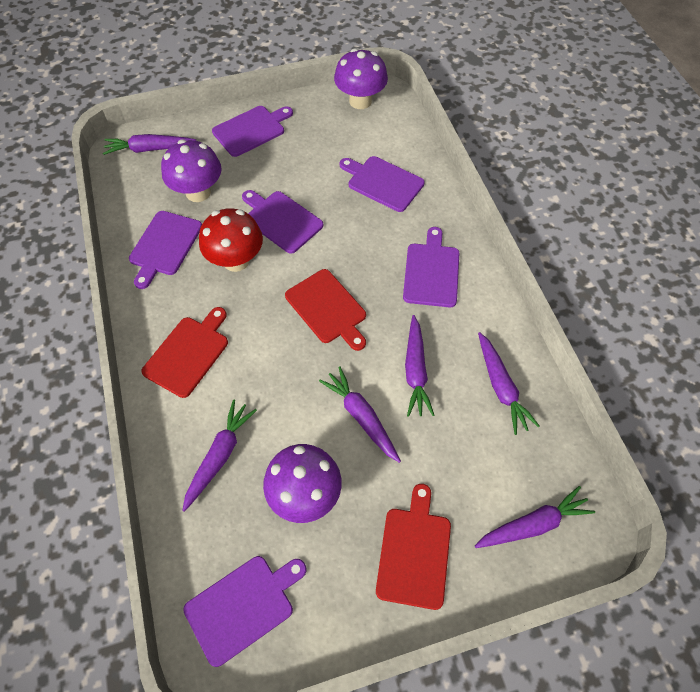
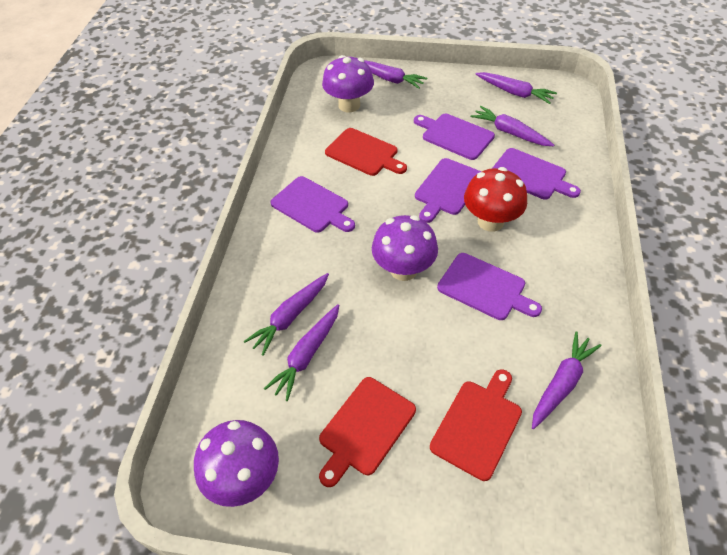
purple cutting board: 6 -> 5

